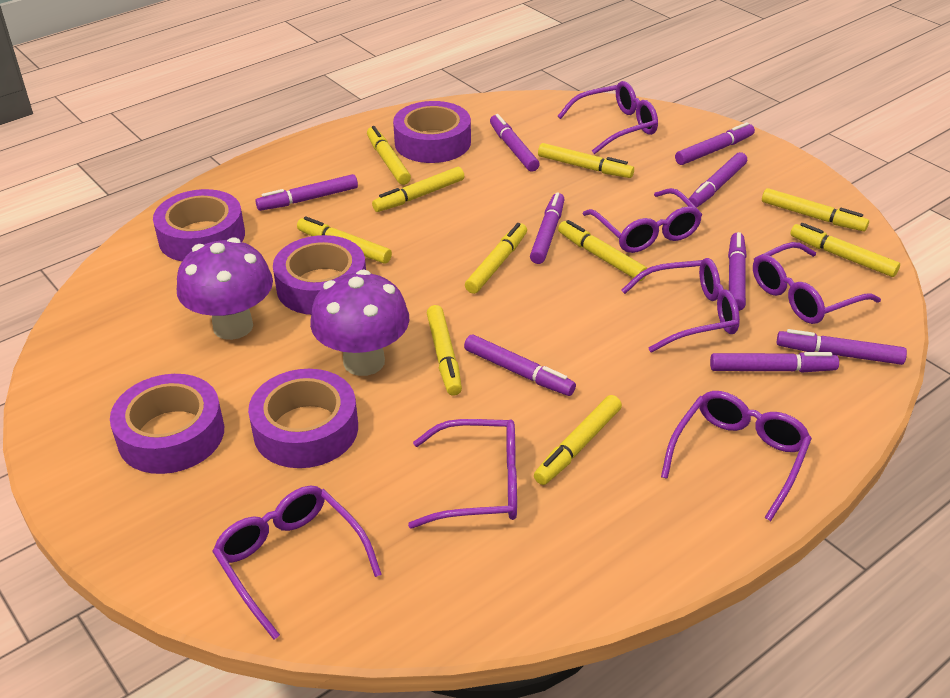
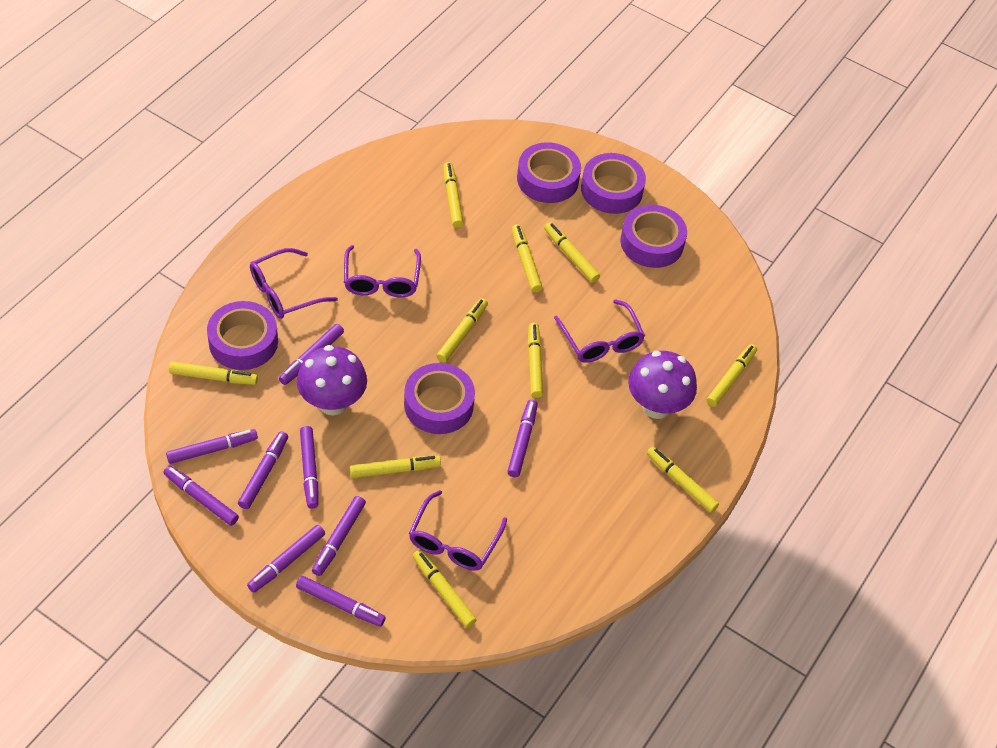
purple glasses: 7 -> 4

